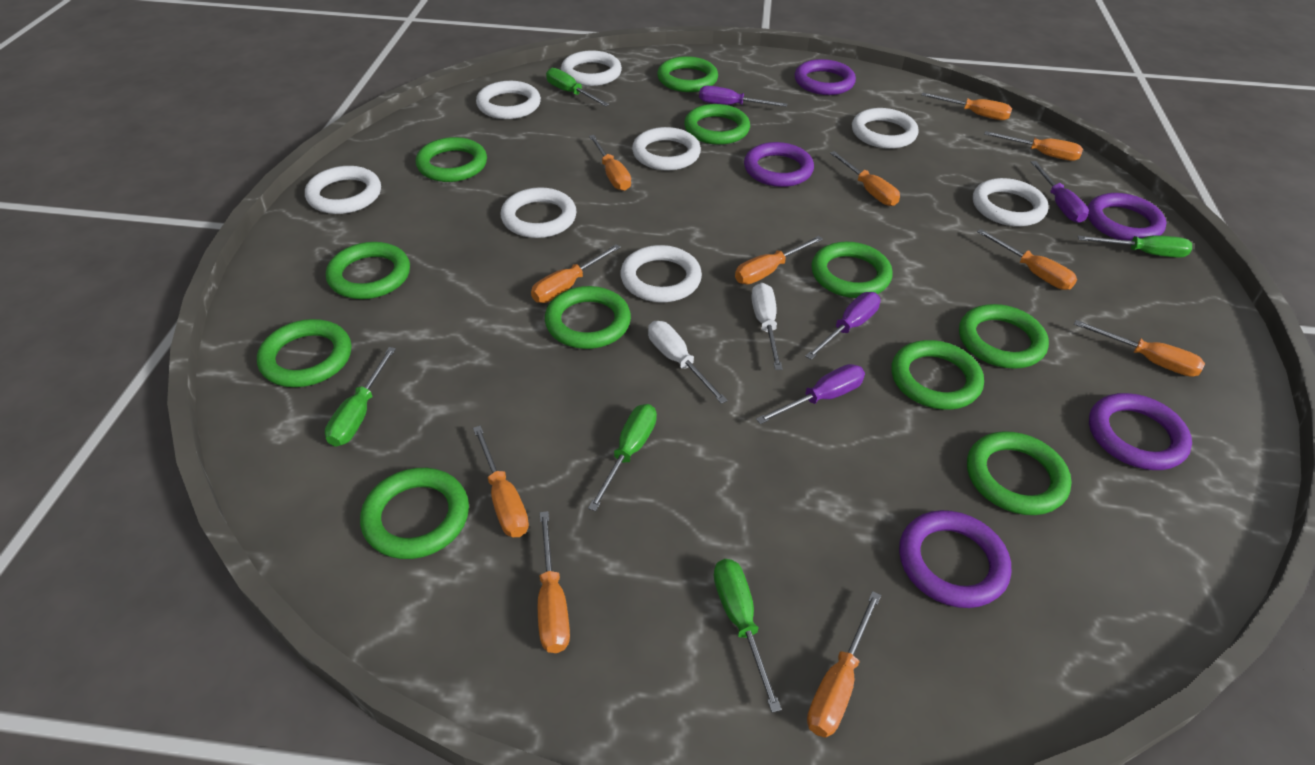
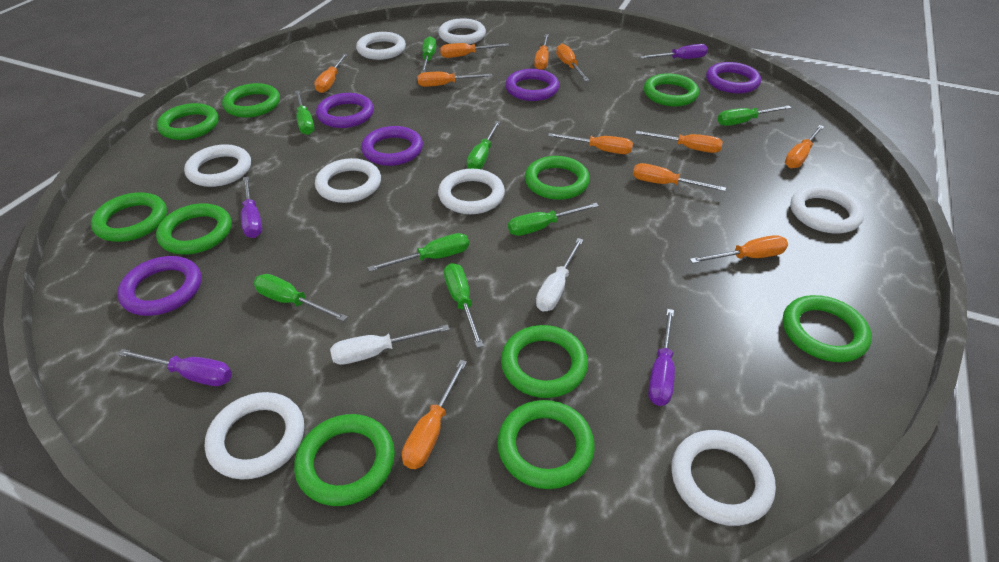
green ring: 11 -> 10
green screwdriver: 5 -> 8

